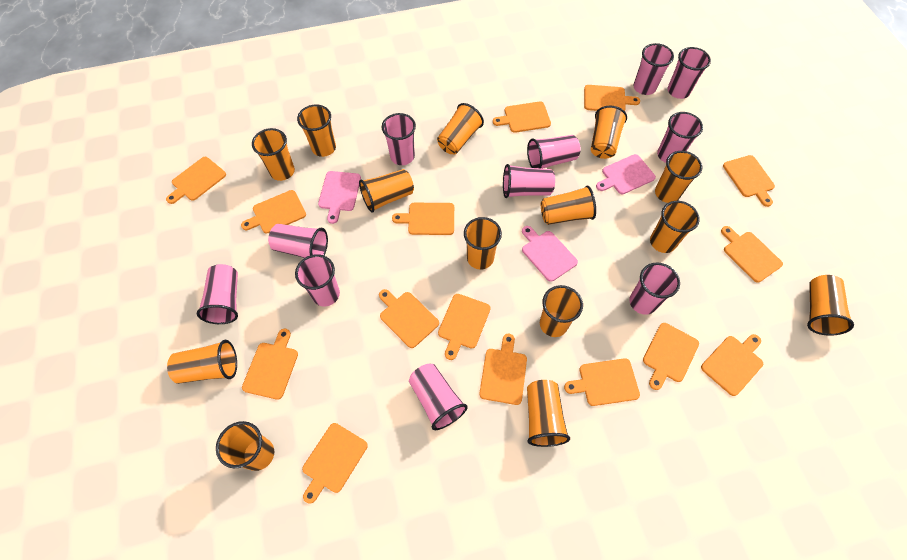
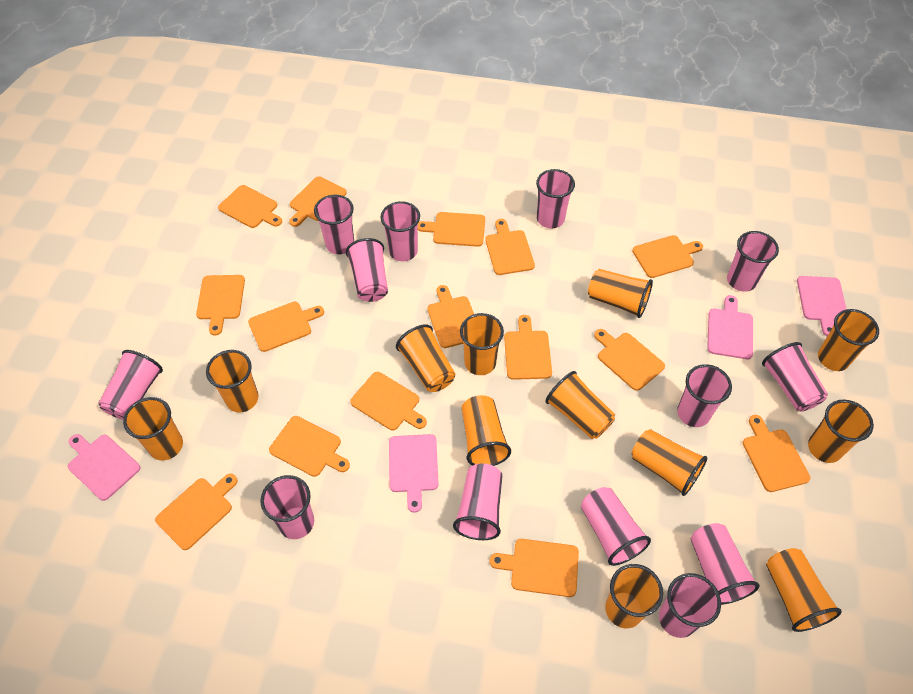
orange cup: 14 -> 12
pink cup: 11 -> 13
pink cutting board: 3 -> 4

